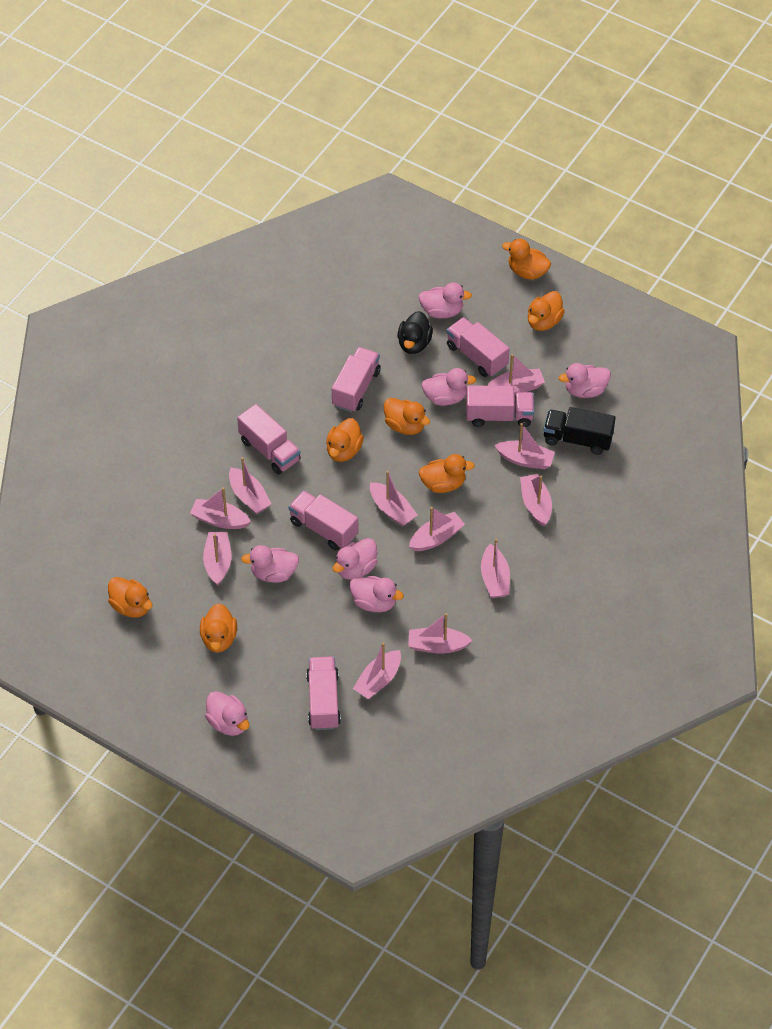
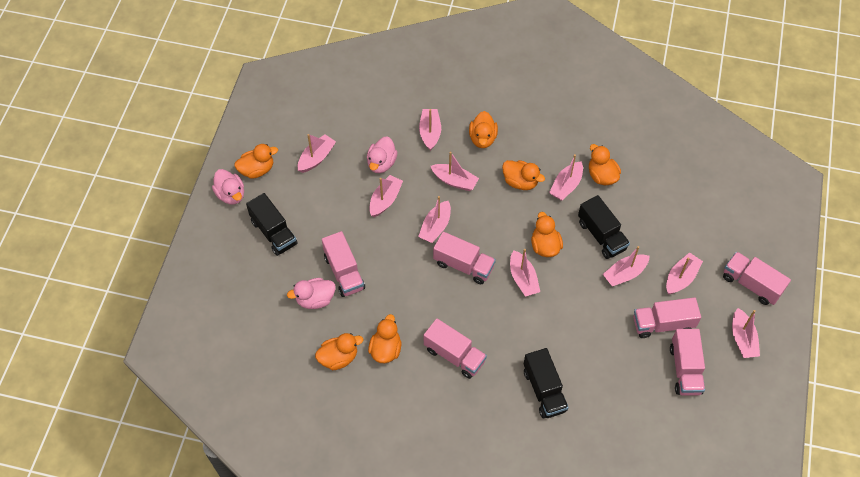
black duck: 1 -> 0
black truck: 1 -> 3
pink boat: 11 -> 10
pink duck: 7 -> 3

